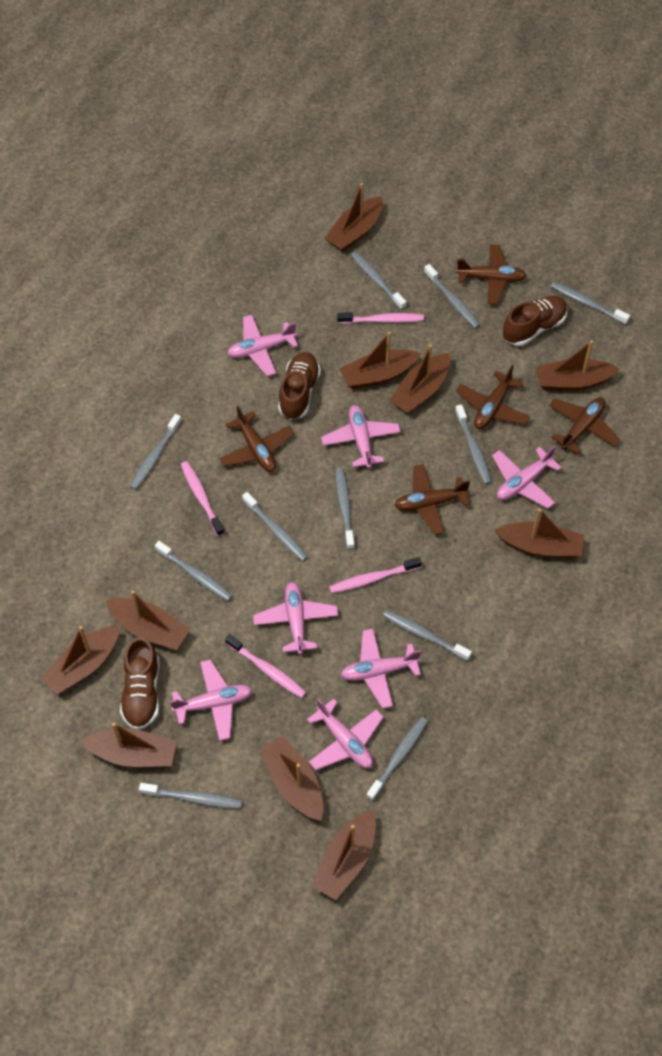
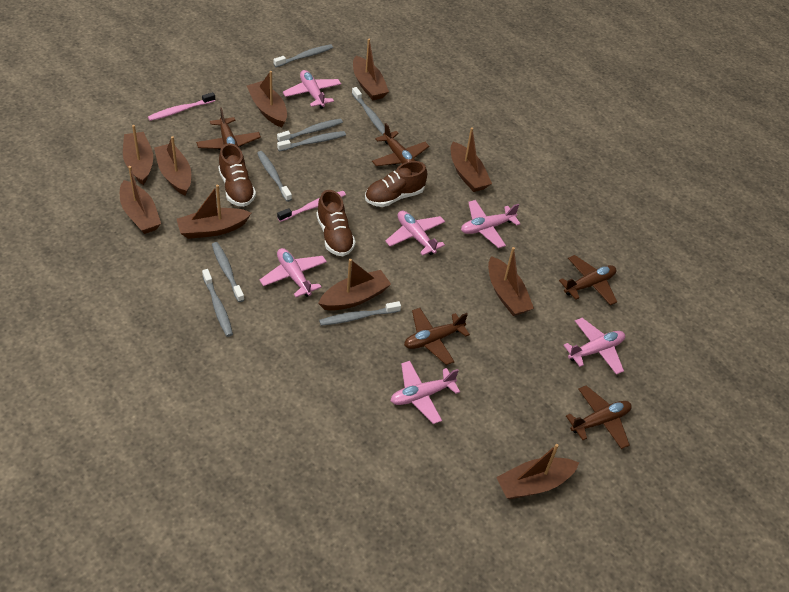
grey toothbrush: 11 -> 8
pink plane: 7 -> 6
pink toothbrush: 4 -> 2

